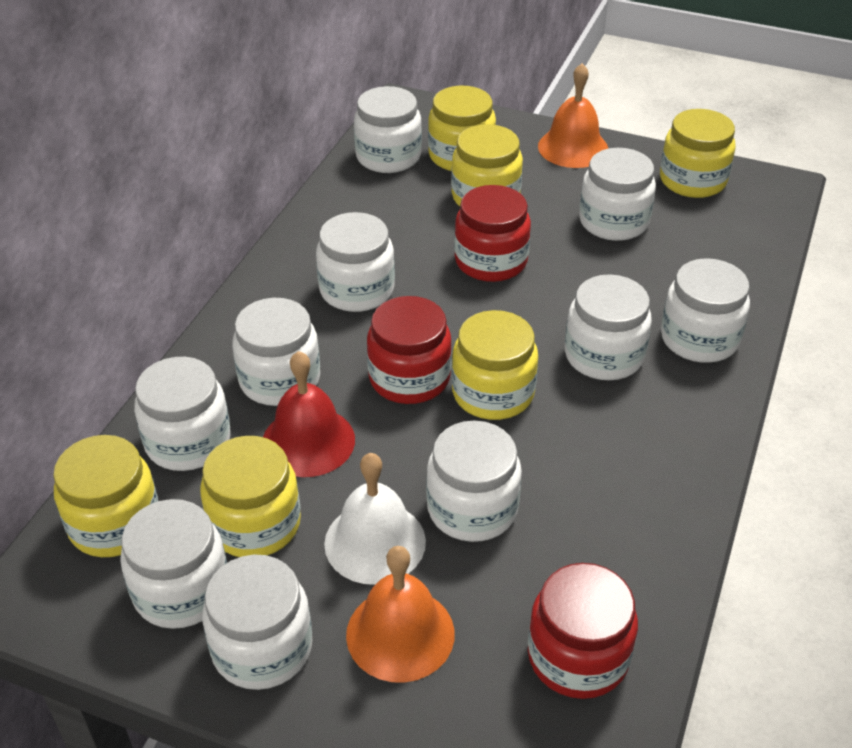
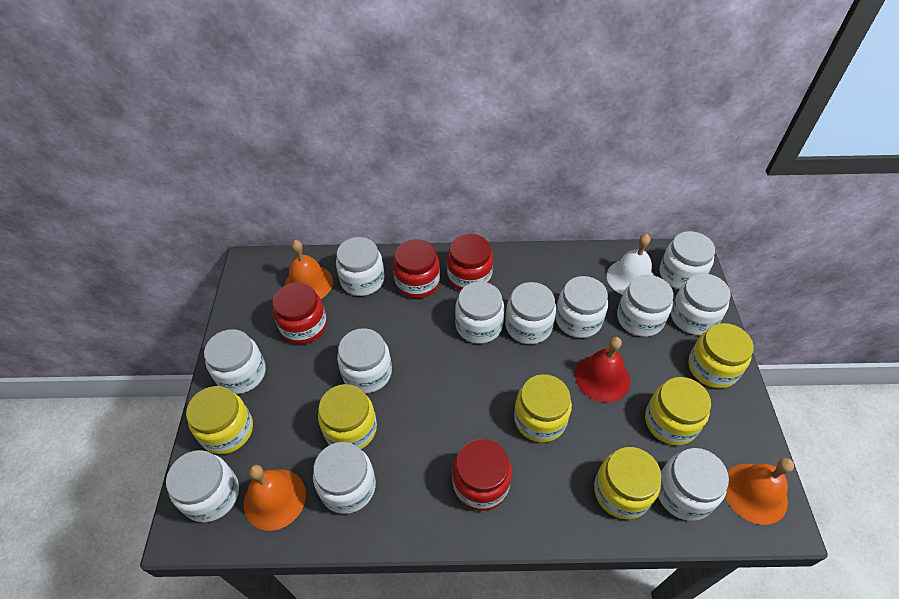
orange bell: 2 -> 3
red jar: 3 -> 4
white jar: 10 -> 12

